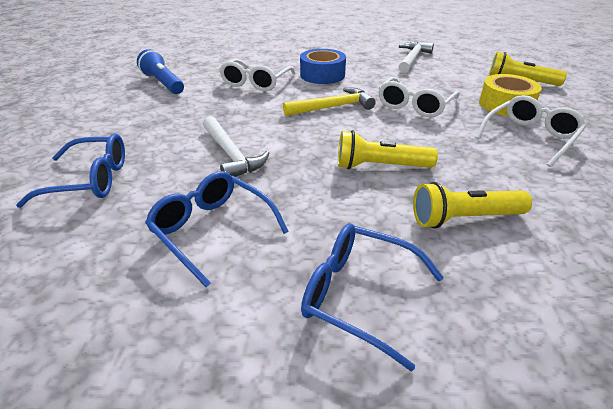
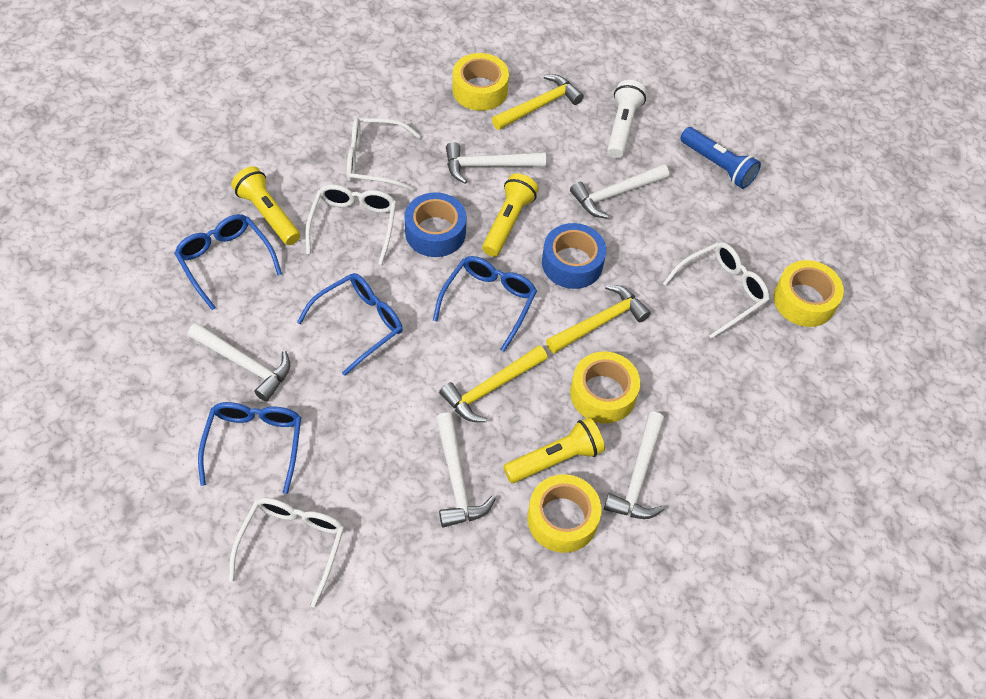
blue glasses: 3 -> 4
blue tape: 1 -> 2
white flashlight: 0 -> 1
white glasses: 3 -> 4
white hammer: 2 -> 5
yellow hammer: 1 -> 3
yellow tape: 1 -> 4

